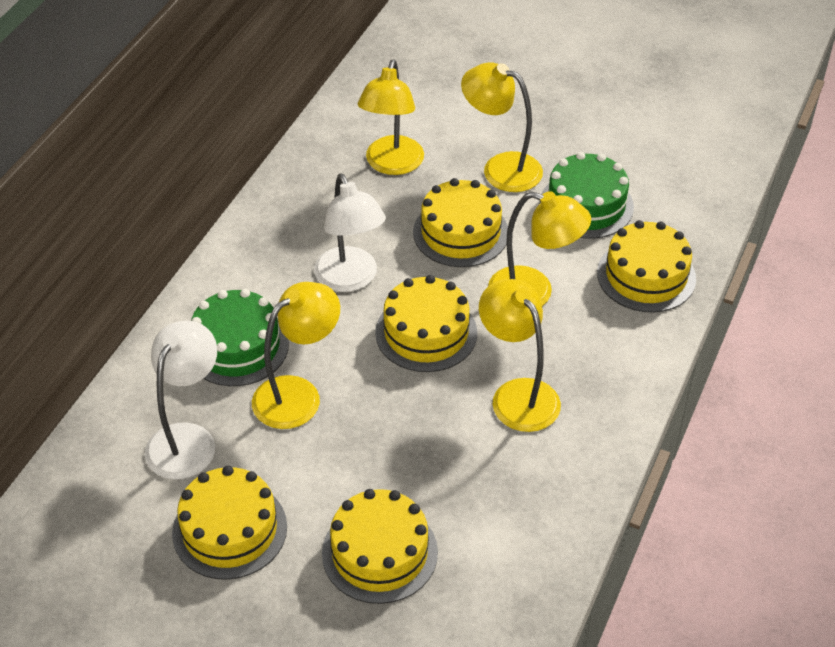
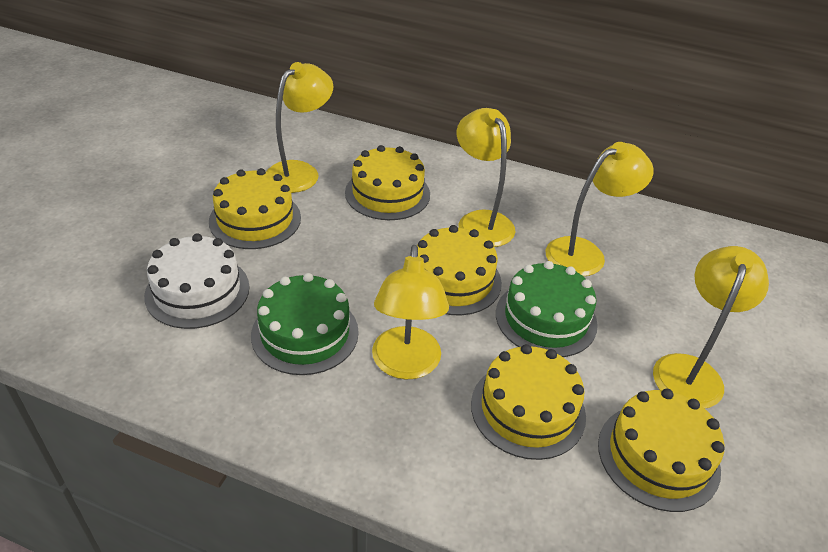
white cake: 0 -> 1
white lamp: 2 -> 0

